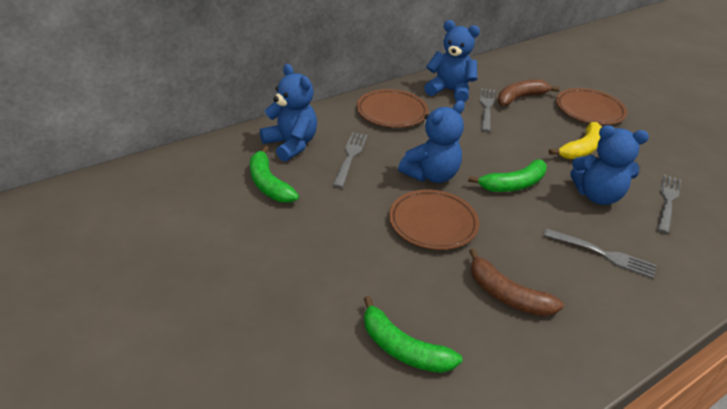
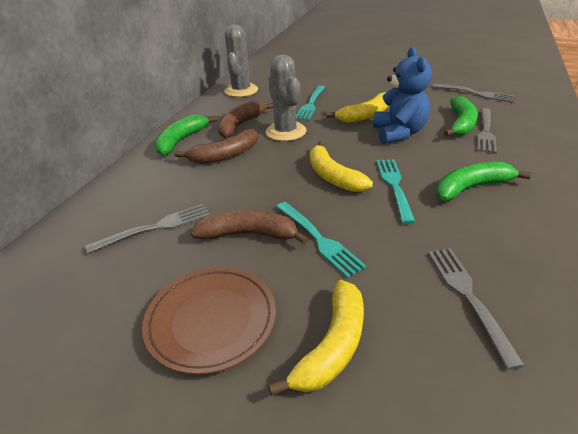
blue teddy bear: 4 -> 1
brown banana: 2 -> 3
brown plate: 3 -> 1
grey cactus: 0 -> 2
turquoise fork: 0 -> 3
yellow banana: 1 -> 3

